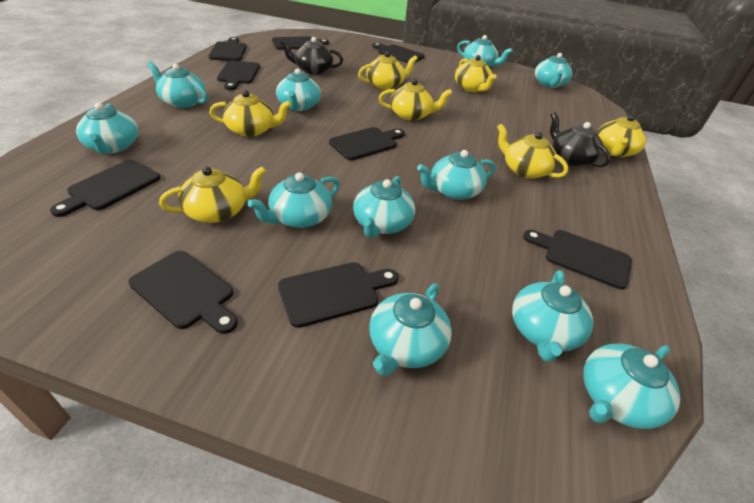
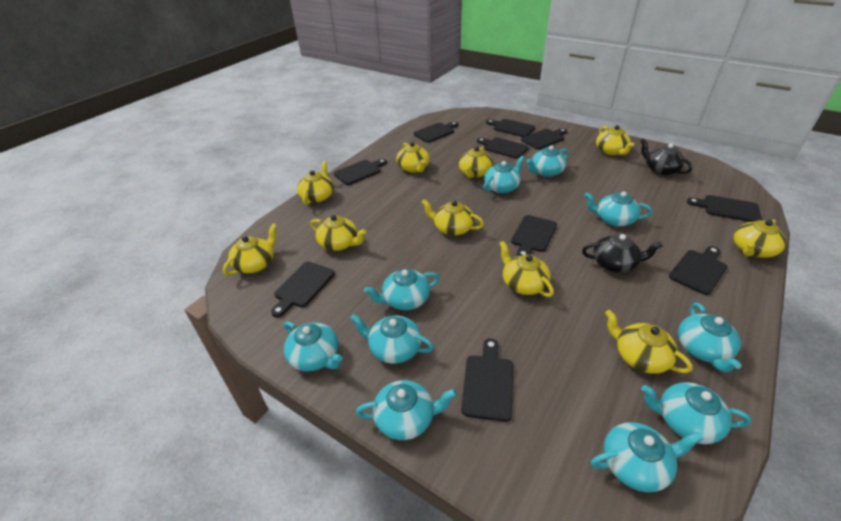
black cutting board: 9 -> 10
turquoise teapot: 11 -> 10
yellow teapot: 7 -> 10

